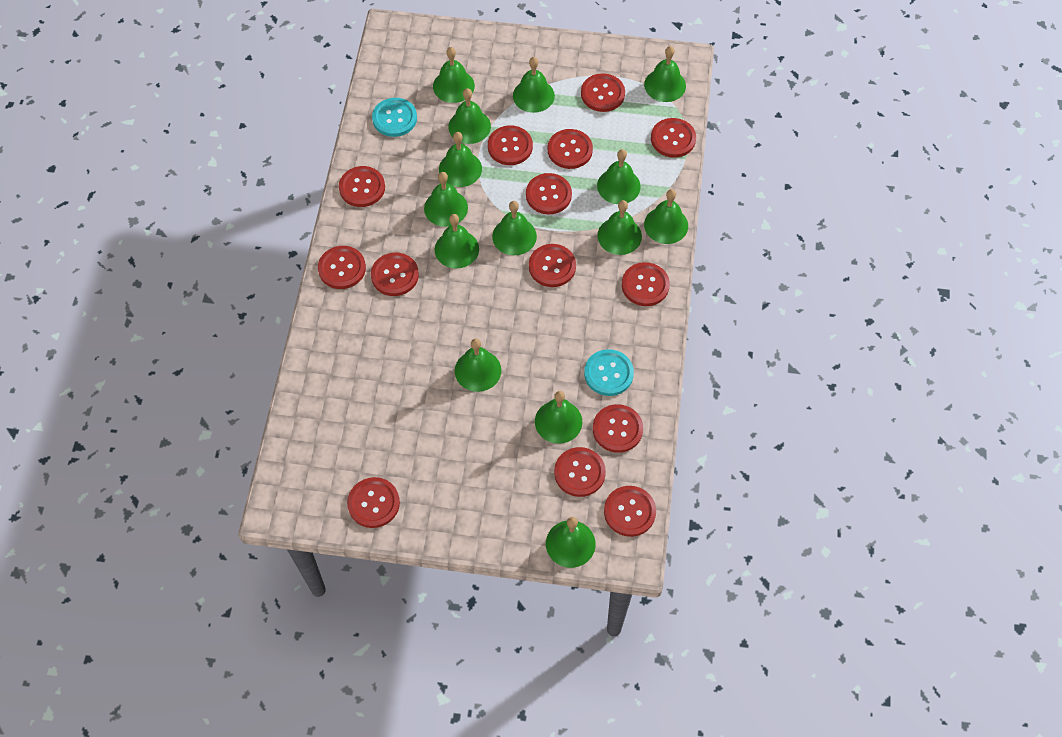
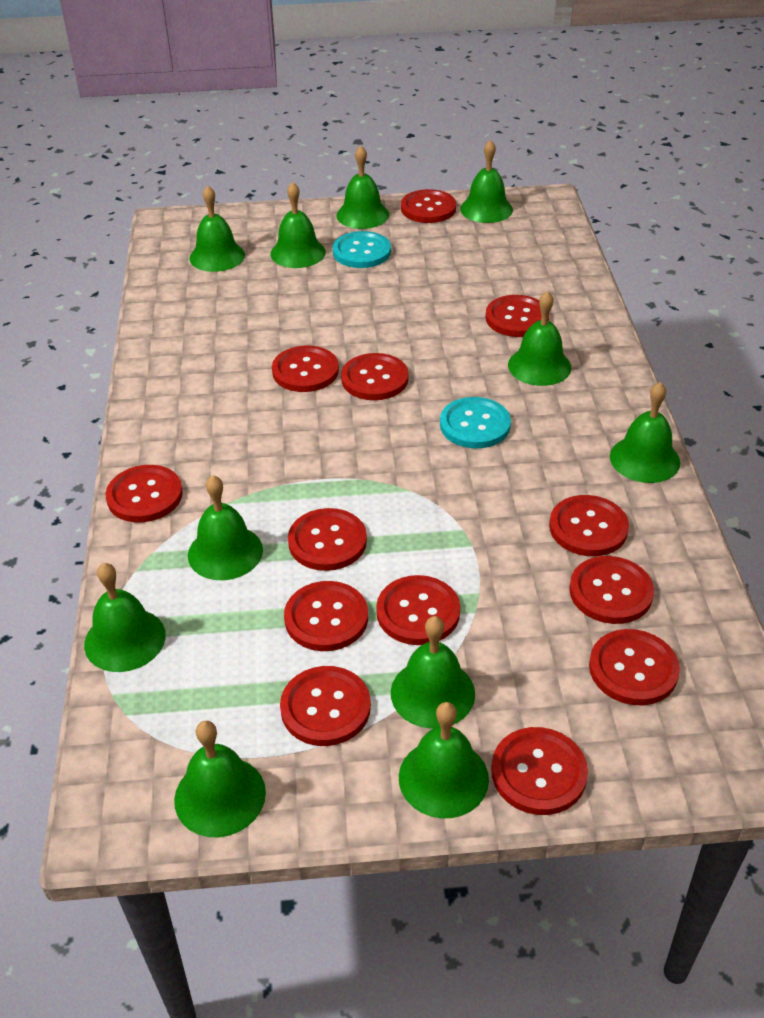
green bell: 14 -> 11
red button: 14 -> 13

